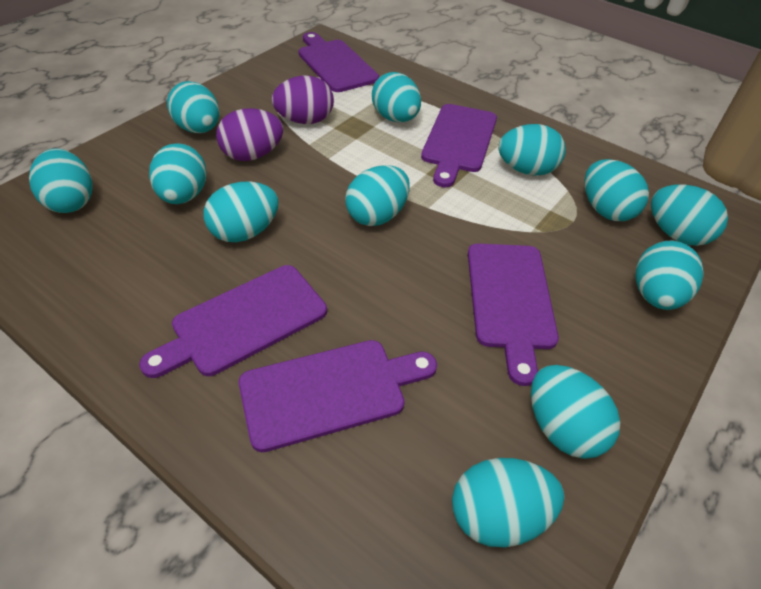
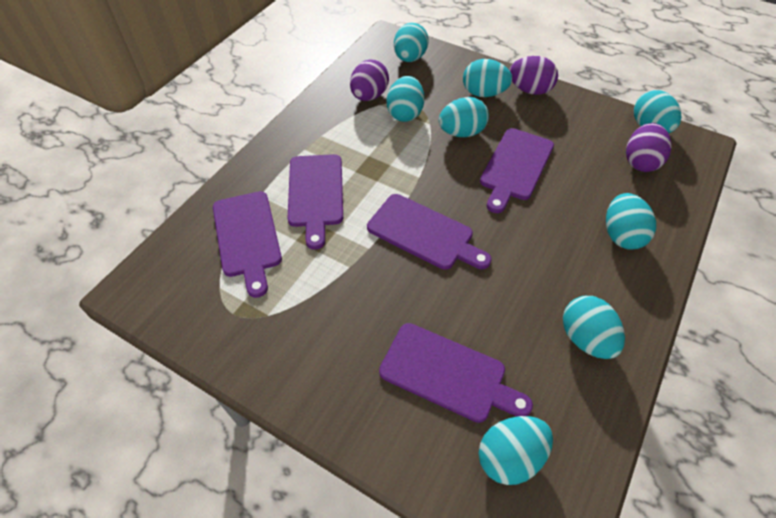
purple egg: 2 -> 3
turquoise egg: 12 -> 8

